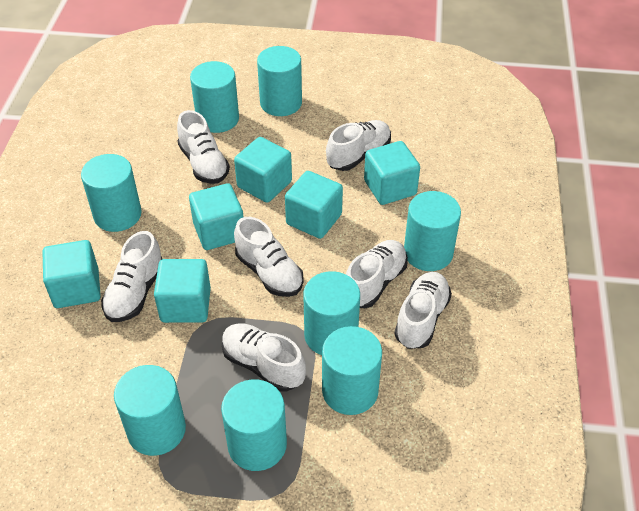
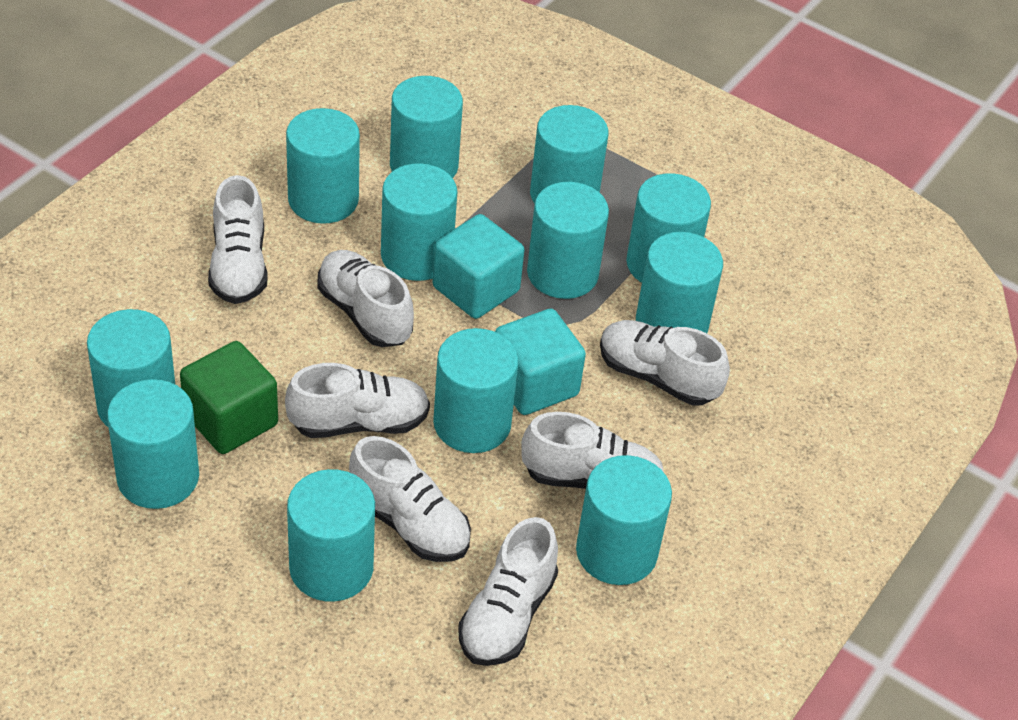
green cube: 0 -> 1
turquoise cube: 6 -> 2
turquoise cylinder: 8 -> 12

